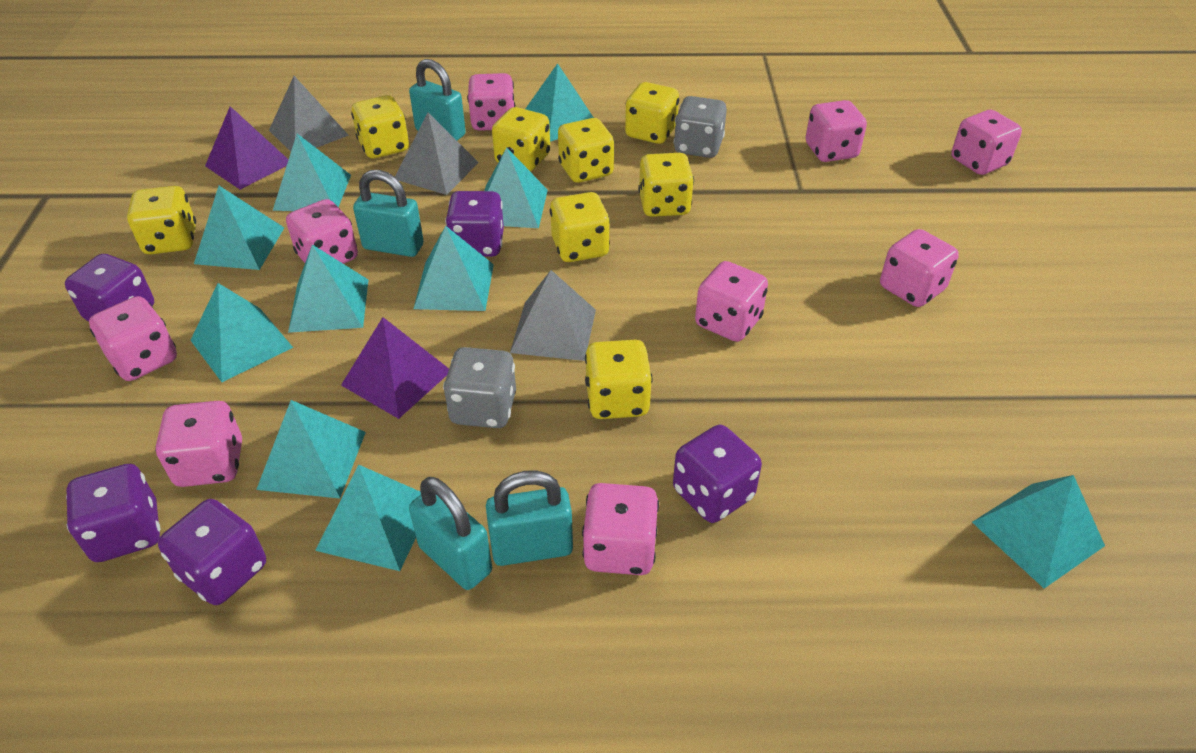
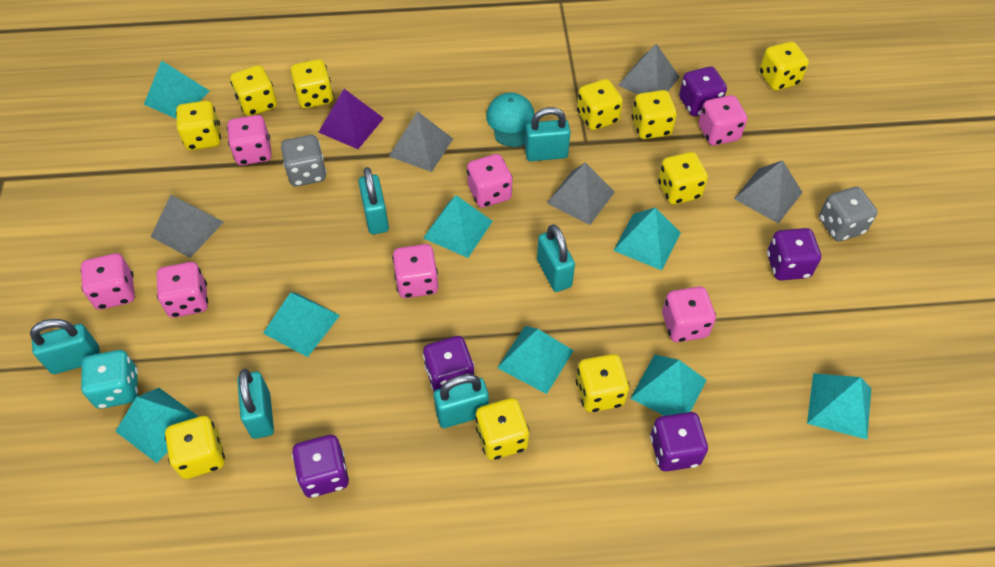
grey pyramid: 3 -> 5
pink dice: 9 -> 7
purple pyramid: 2 -> 1
turquoise cap: 0 -> 1
turquoise dice: 0 -> 1
turquoise padlock: 4 -> 6
turquoise pyramid: 10 -> 8
yellow dice: 8 -> 10

